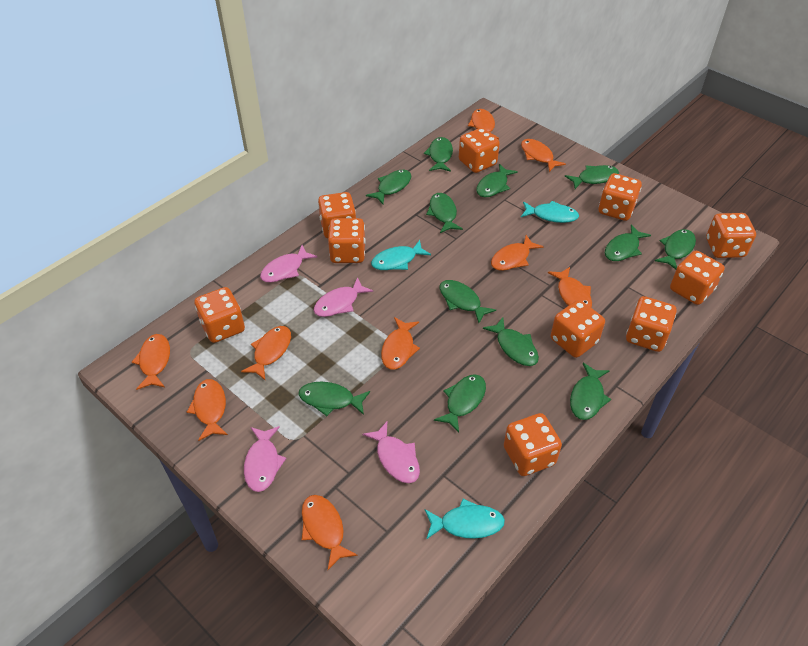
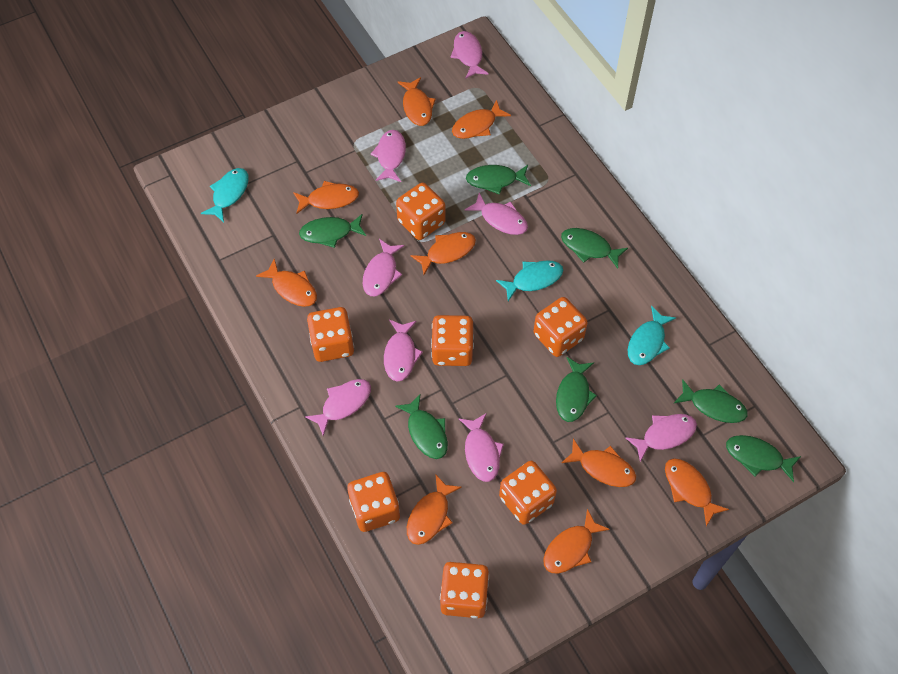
green fish: 12 -> 7
orange dice: 10 -> 7
pink fish: 4 -> 8

